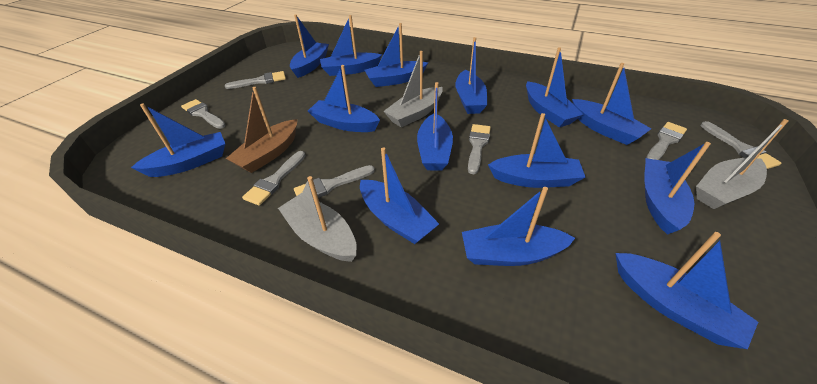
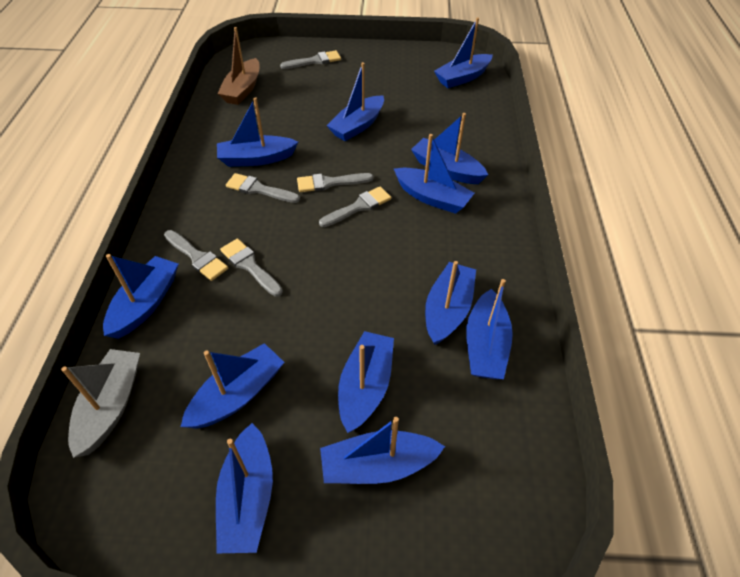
blue boat: 14 -> 12
grey boat: 3 -> 1
grey brush: 7 -> 6

